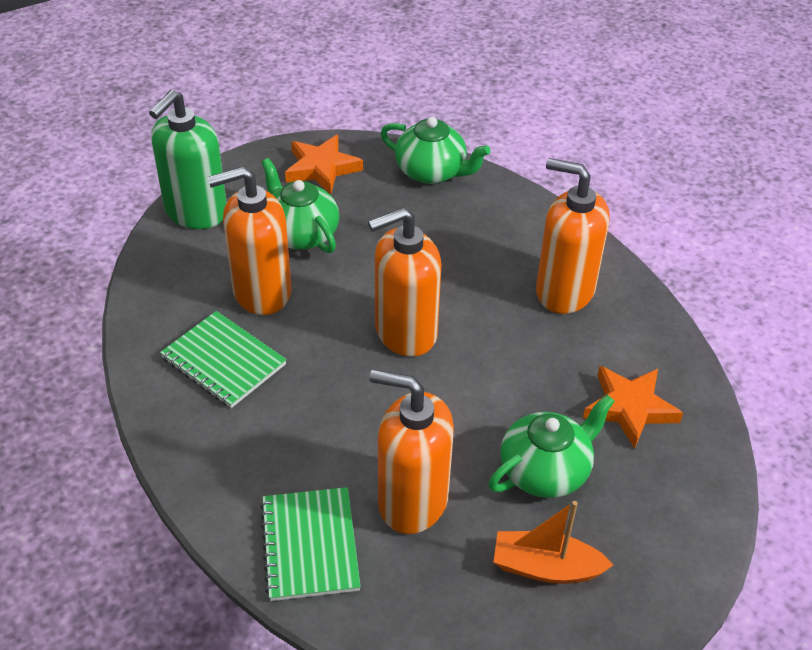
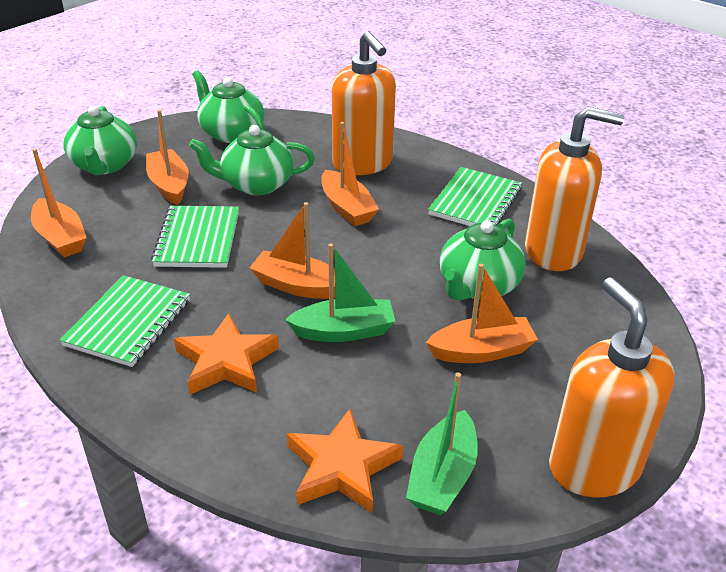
green boat: 0 -> 2
green notebook: 2 -> 3
green soap dispenser: 1 -> 0
green teapot: 3 -> 4
orange boat: 1 -> 5
orange soap dispenser: 4 -> 3

